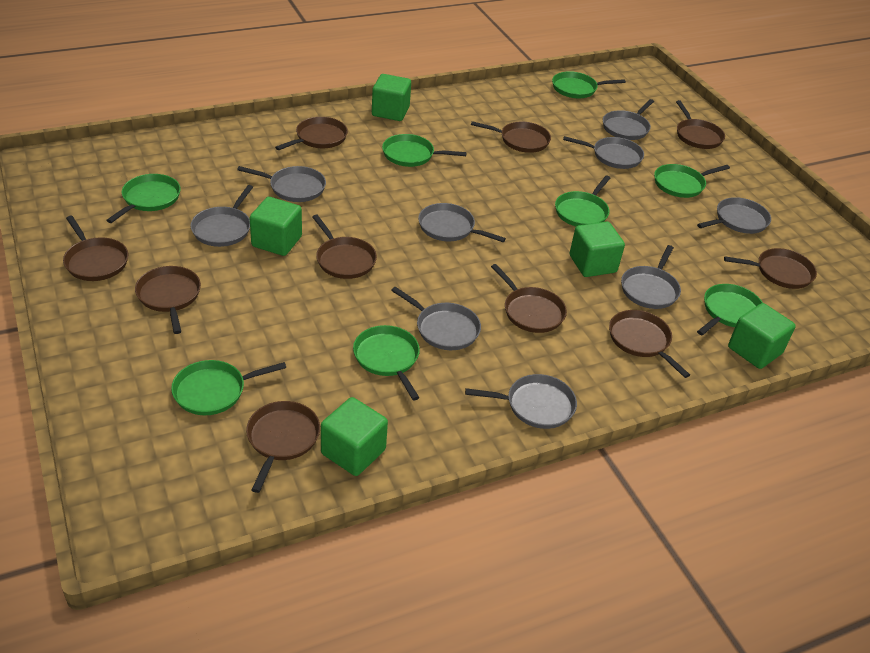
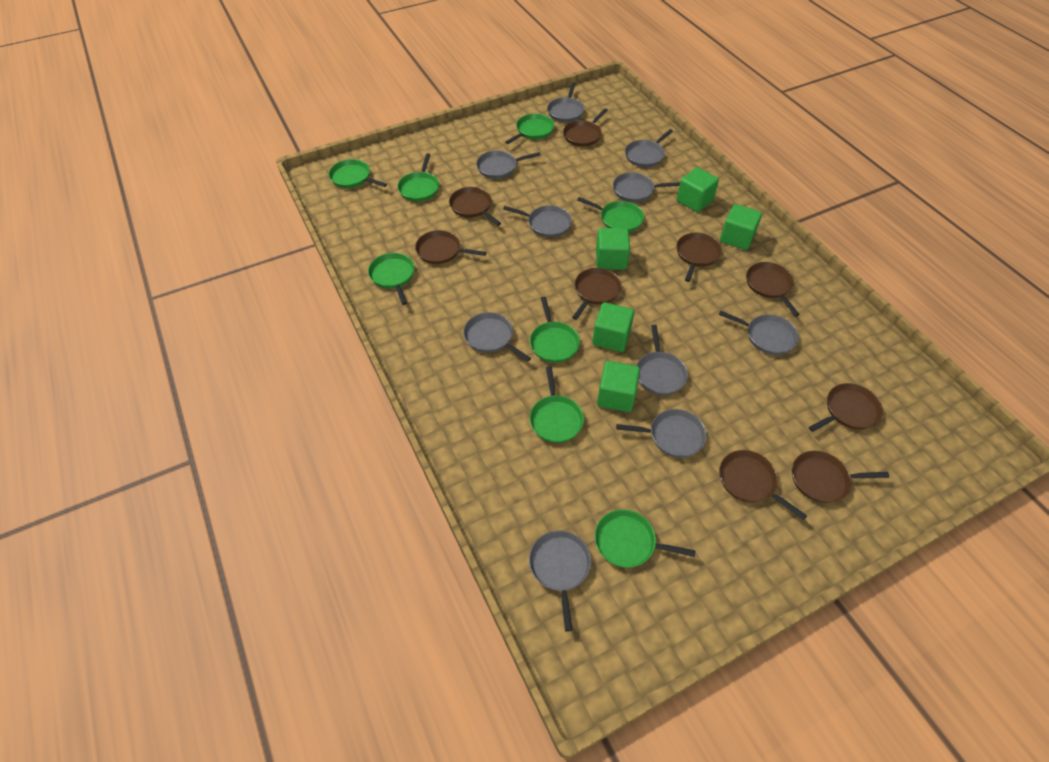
brown pan: 10 -> 9
grey pan: 9 -> 10

